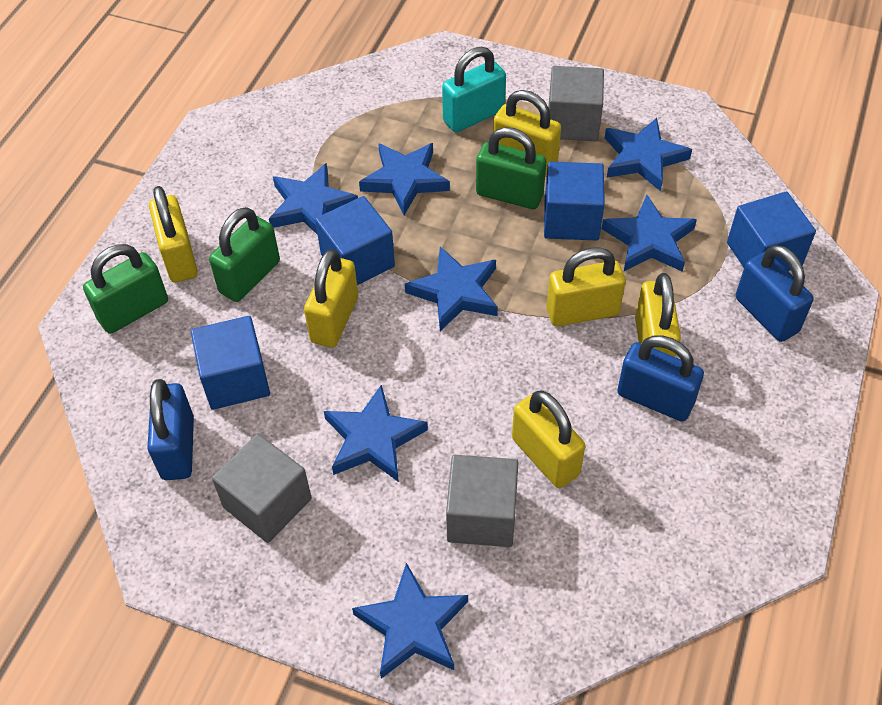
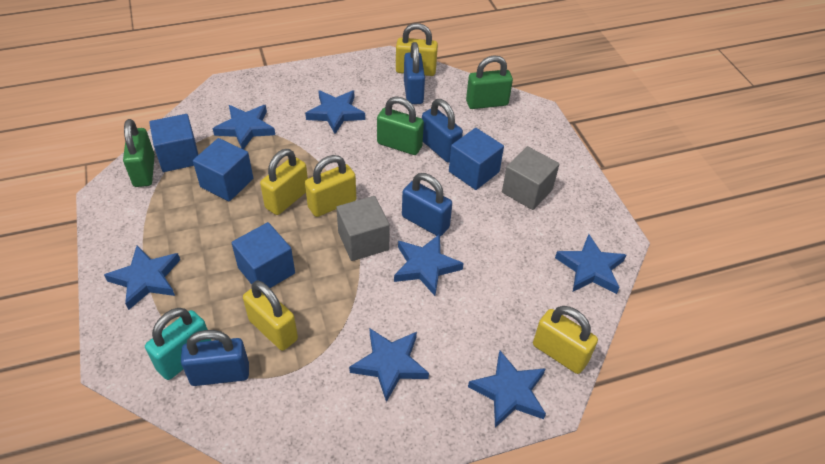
blue padlock: 3 -> 4
grey cube: 3 -> 2
yellow padlock: 6 -> 5

